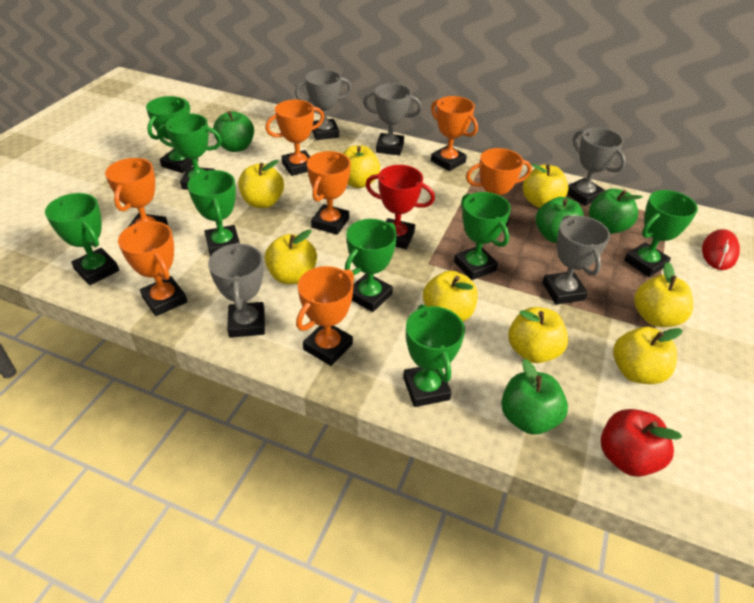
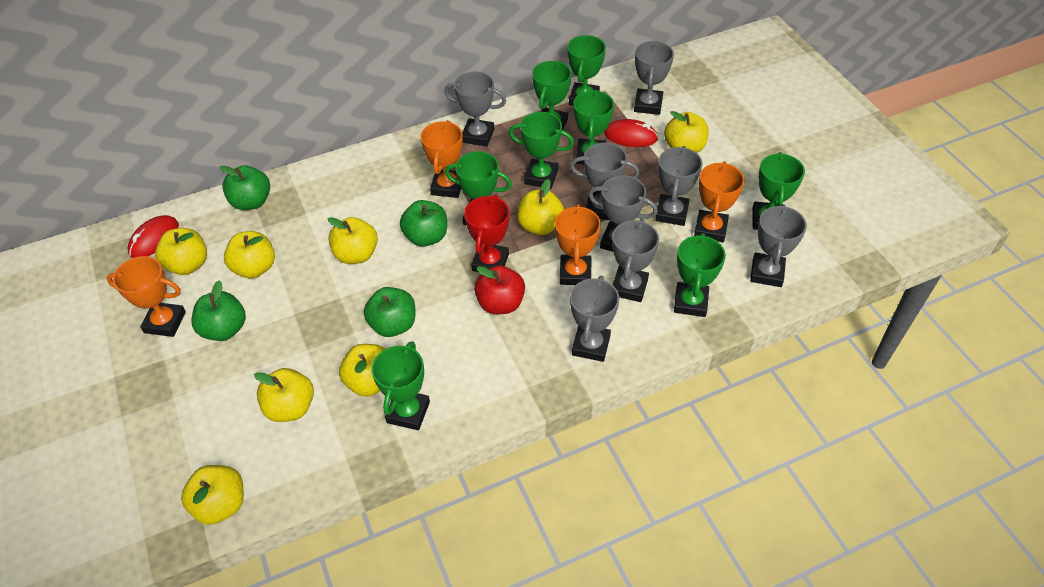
grey trophy: 5 -> 8
orange trophy: 7 -> 4
red mouse: 1 -> 2

